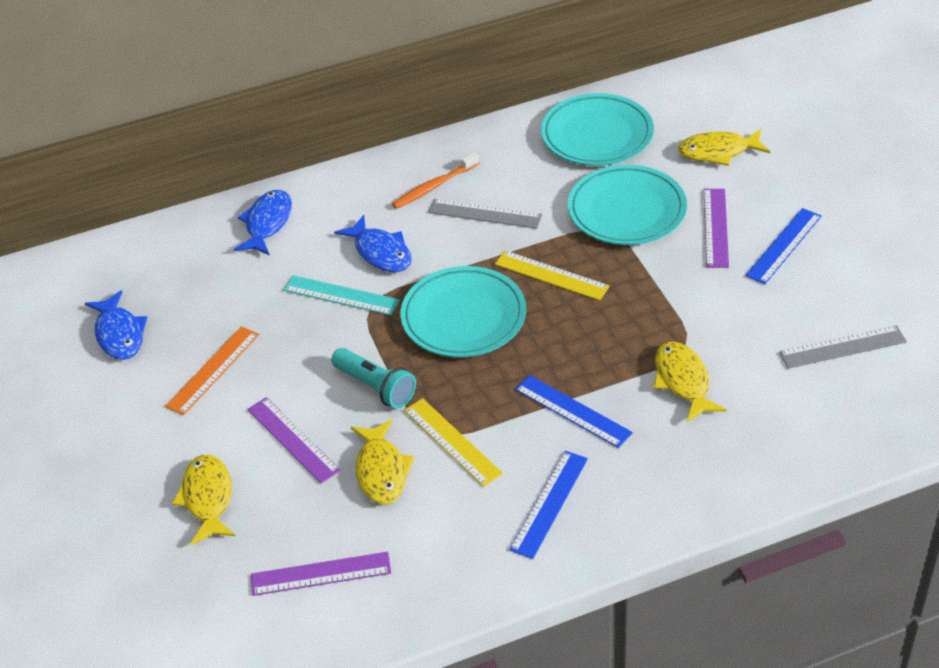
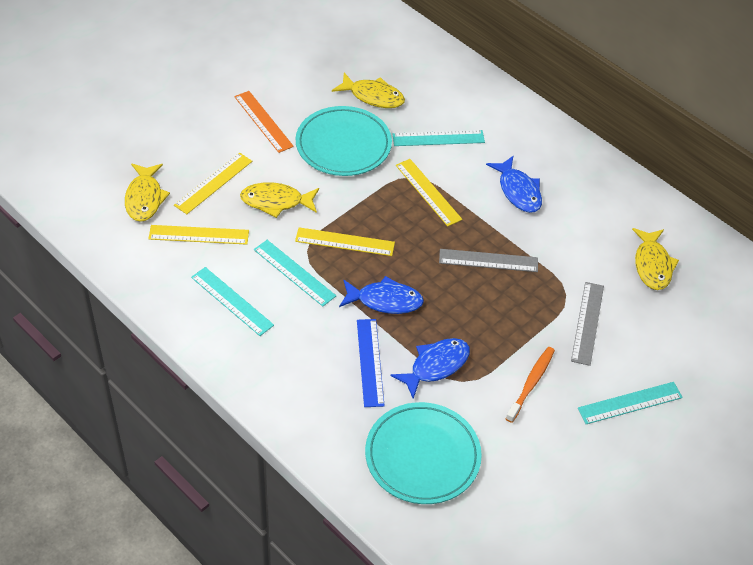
blue ruler: 3 -> 1
purple ruler: 3 -> 0
turquoise flashlight: 1 -> 0
turquoise plate: 3 -> 2
turquoise ruler: 1 -> 4
yellow ruler: 2 -> 4

